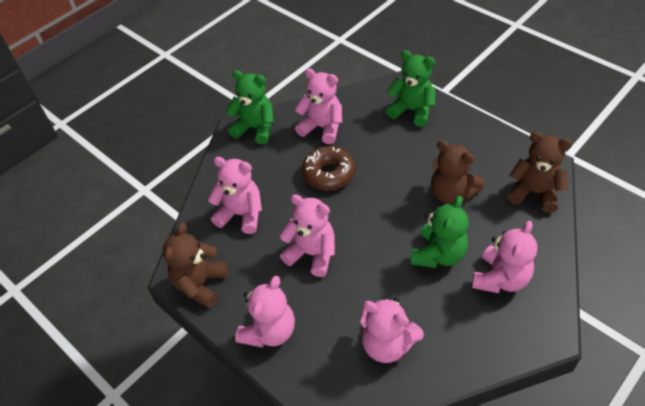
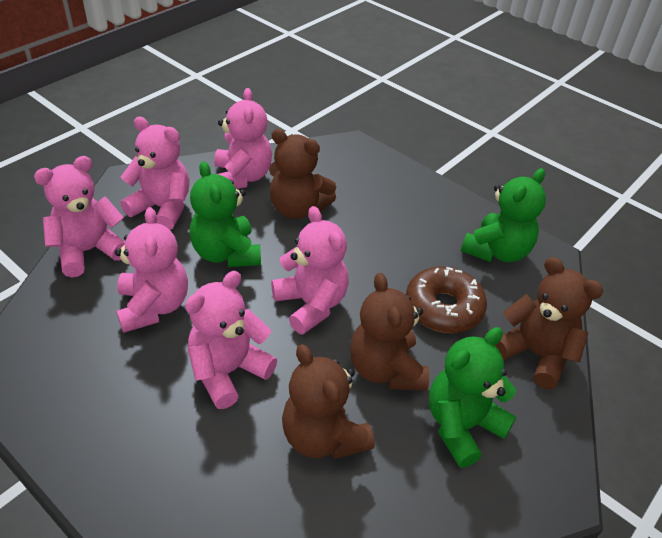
brown teddy bear: 3 -> 4

